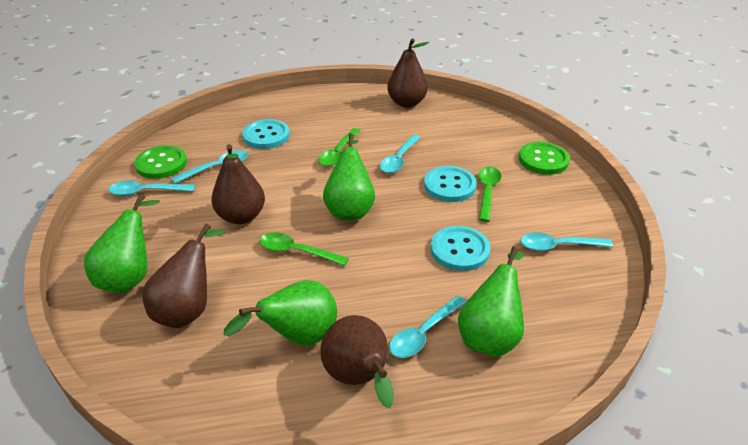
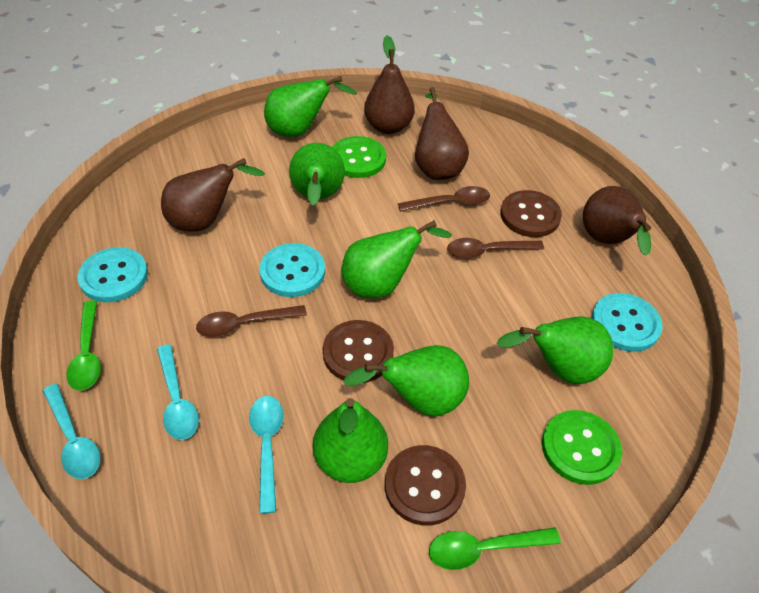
brown button: 0 -> 3
brown spoon: 0 -> 3
green pear: 4 -> 6
green spoon: 3 -> 2
turquoise spoon: 5 -> 3

